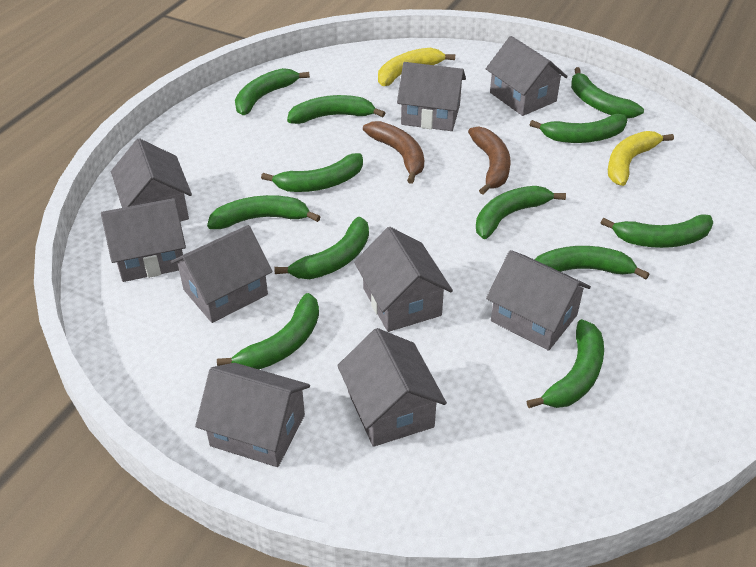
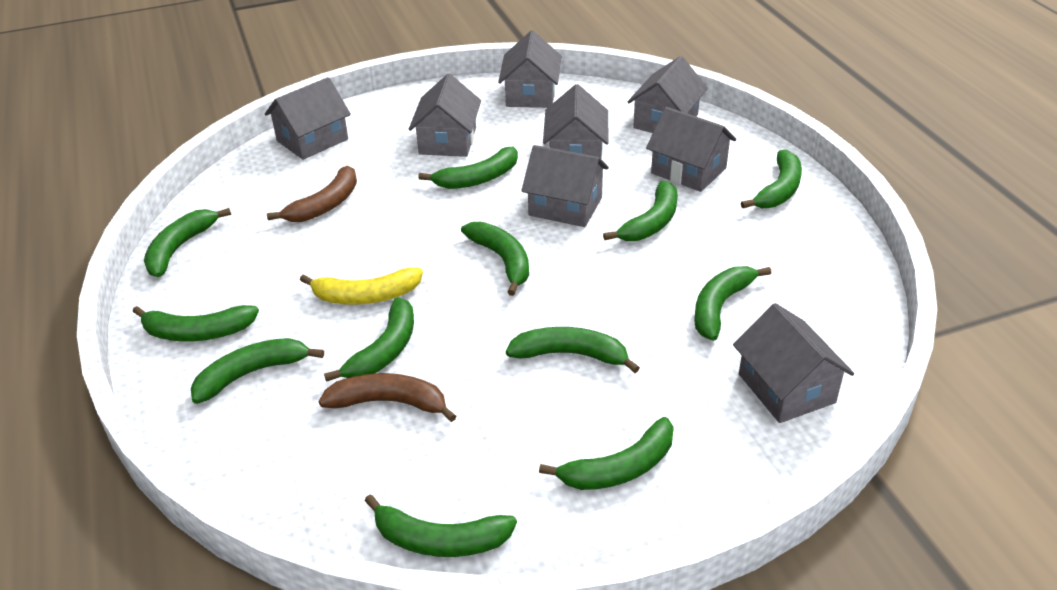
grey house: 9 -> 8
yellow banana: 2 -> 1

